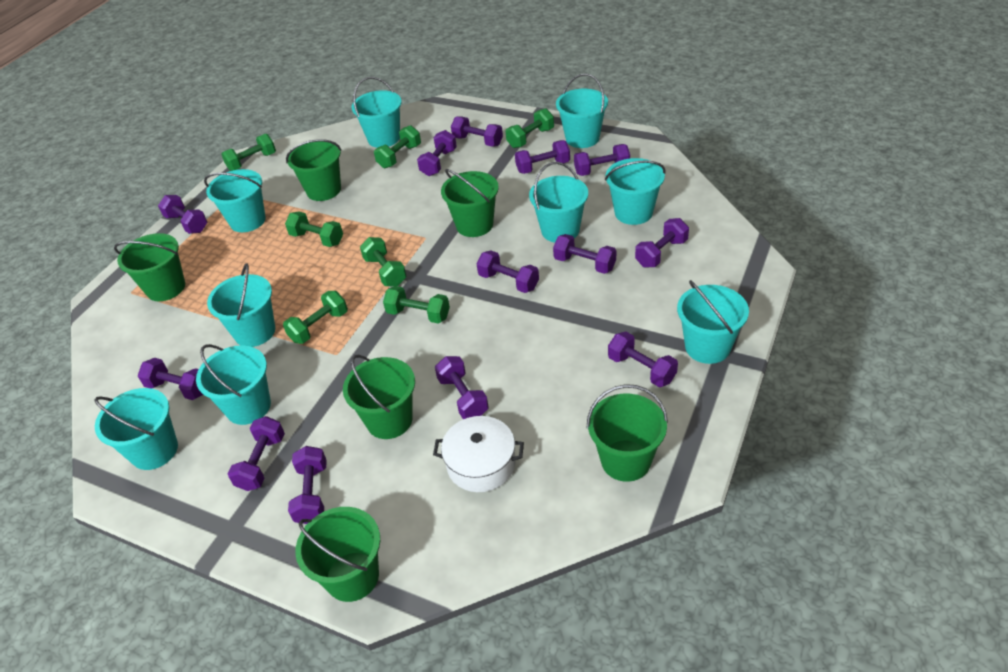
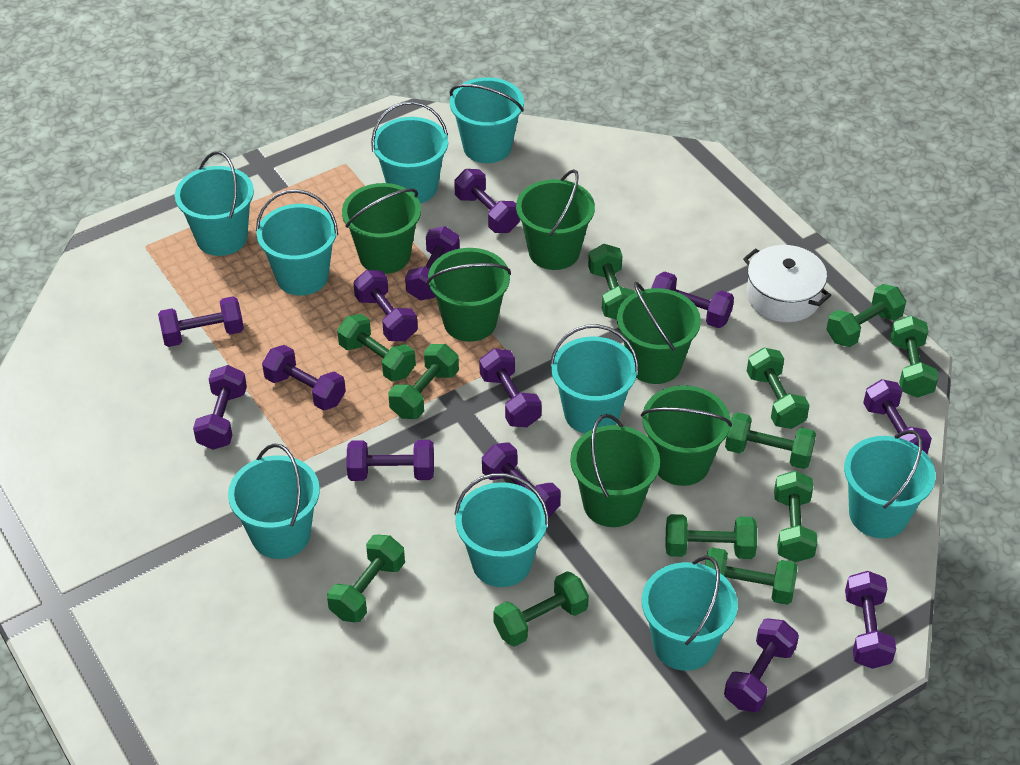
green dumbbell: 7 -> 12

